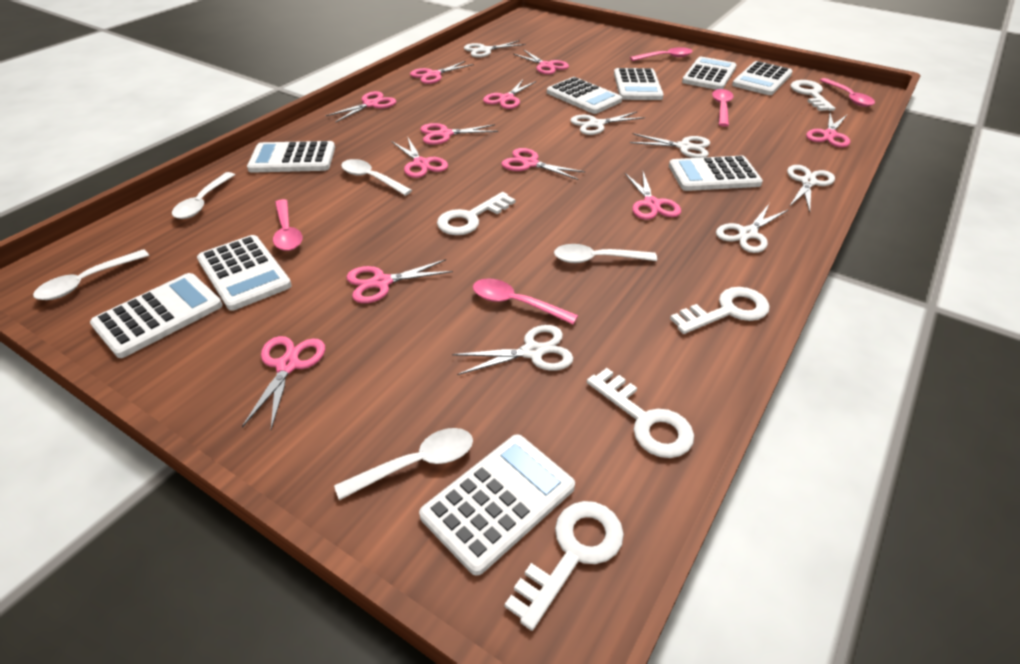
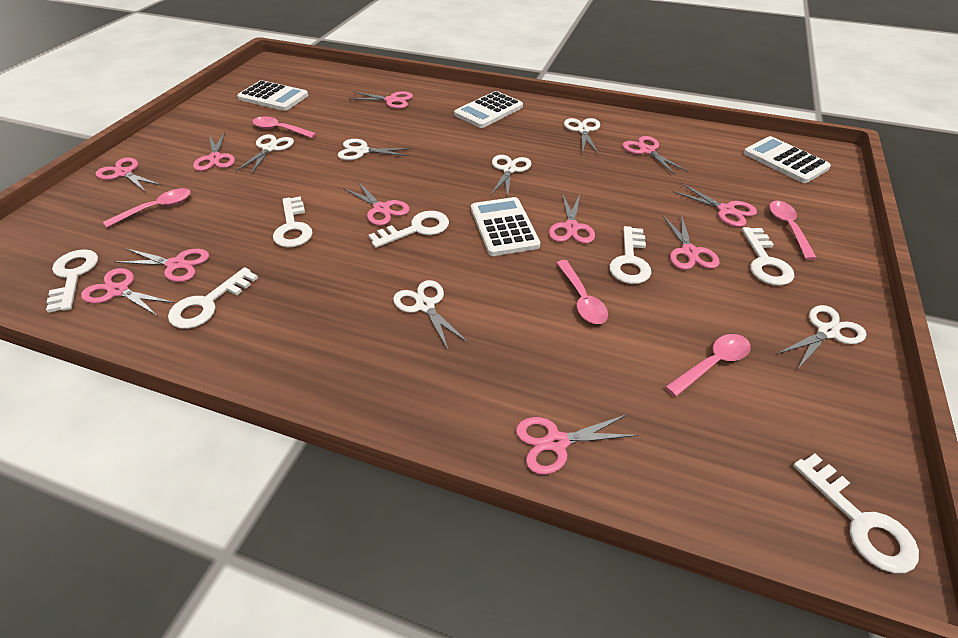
white calculator: 9 -> 4
white key: 5 -> 7
white spoon: 5 -> 0

